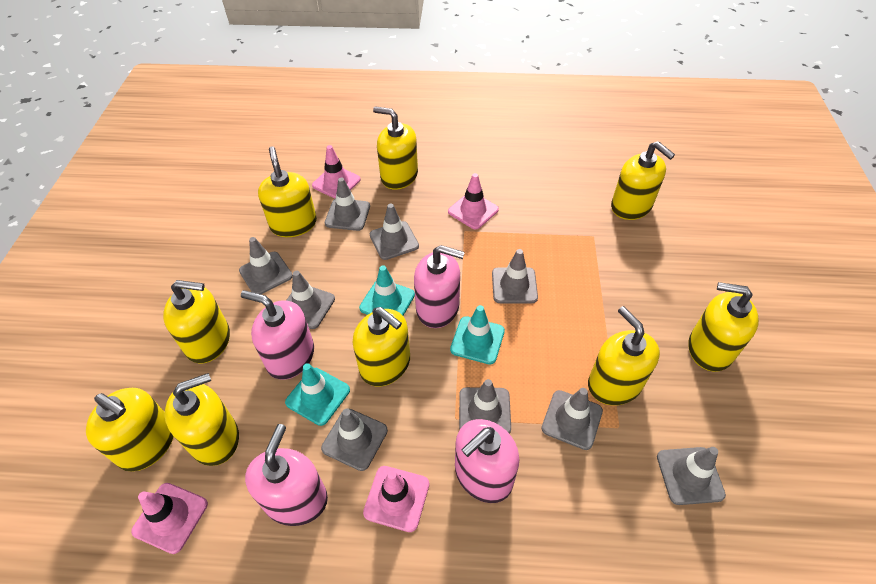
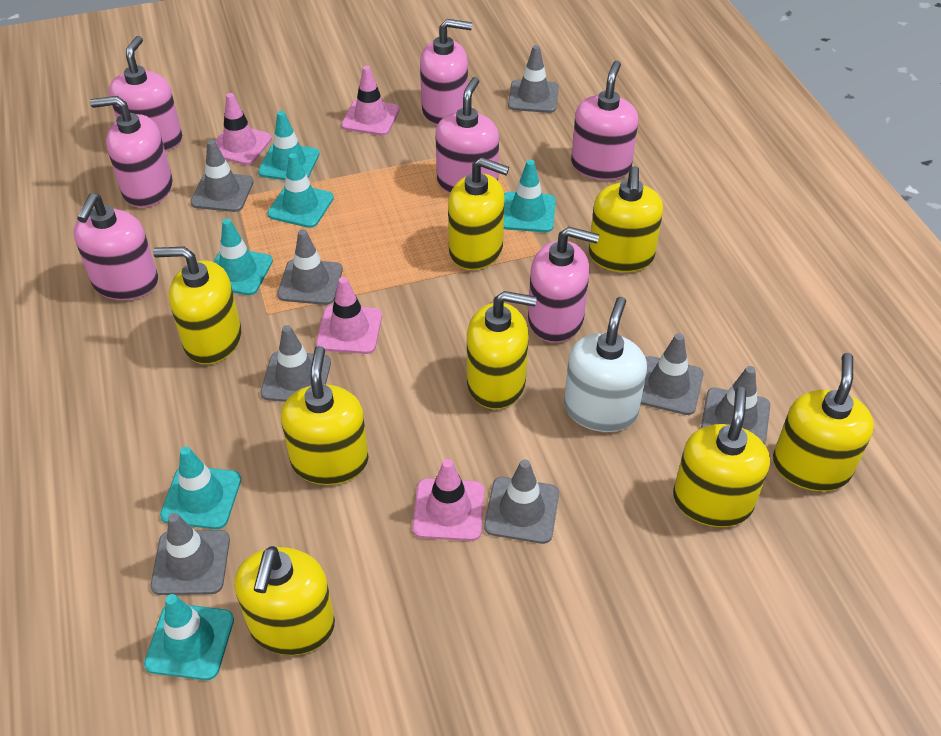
grey traffic cone: 9 -> 8
pink soap dispenser: 4 -> 7
turquoise traffic cone: 3 -> 6
white soap dispenser: 0 -> 1
yellow soap dispenser: 9 -> 8

